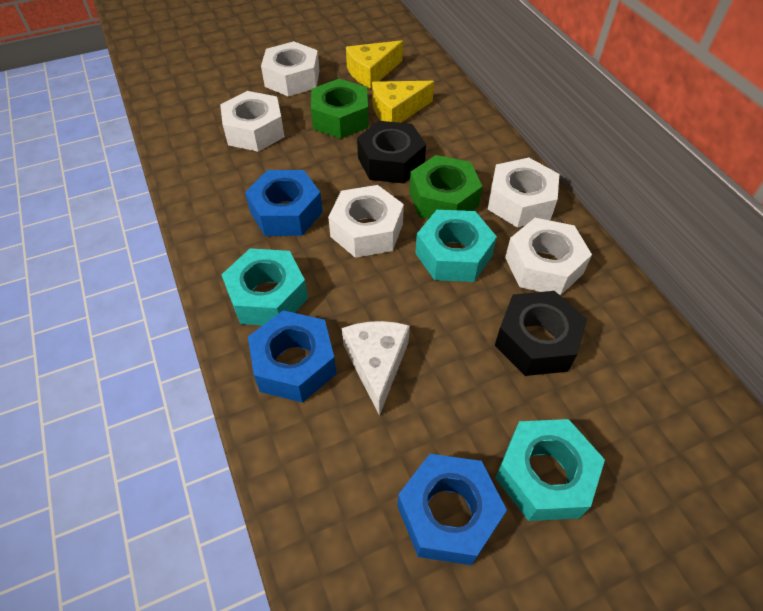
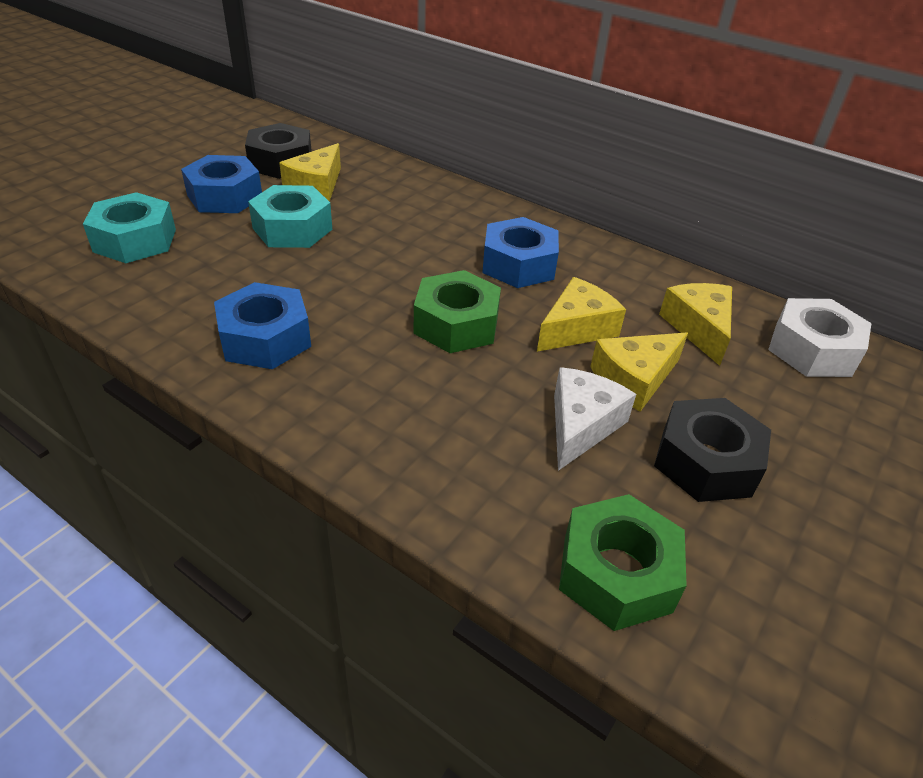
turquoise nut: 3 -> 2
white nut: 5 -> 1
yellow cheese: 2 -> 4

